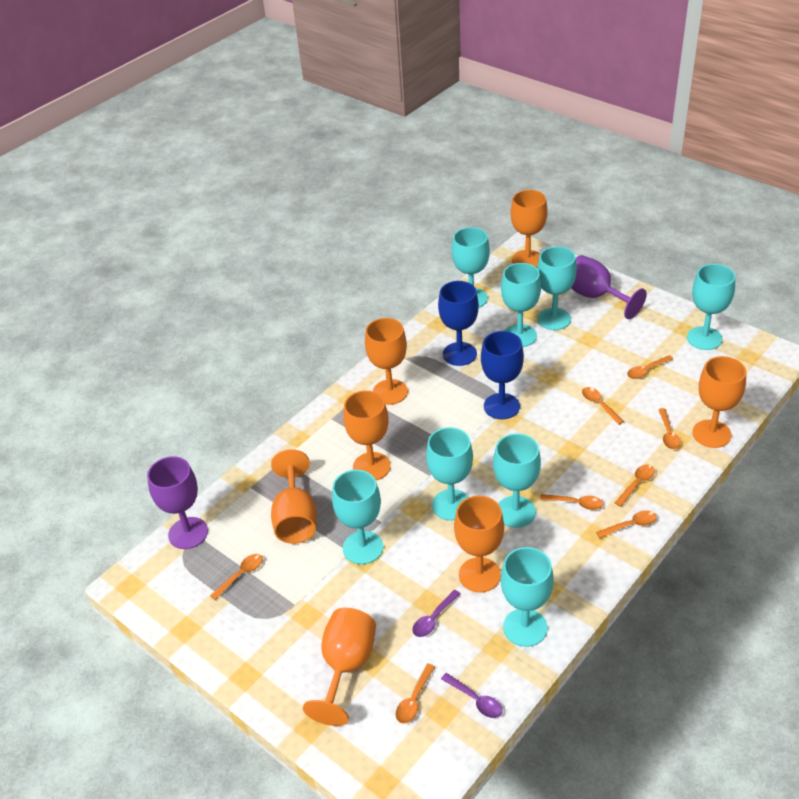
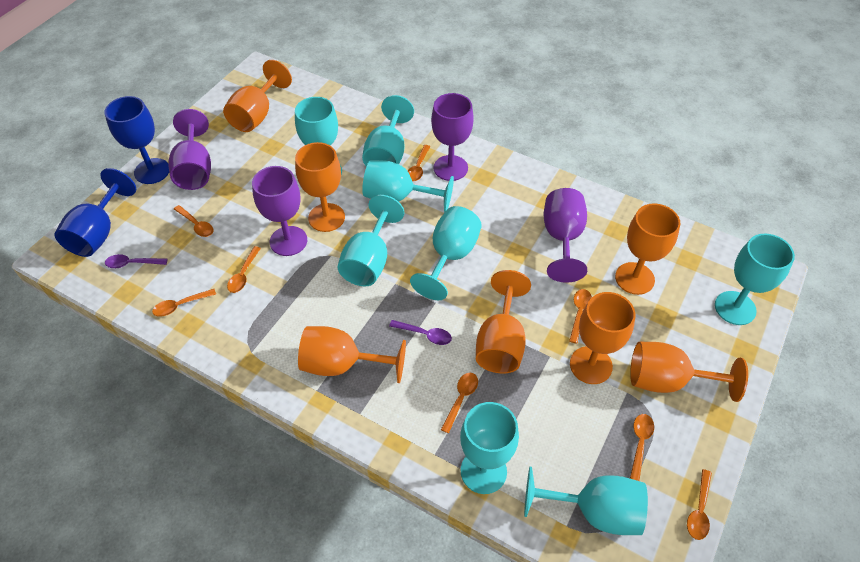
purple goblet: 2 -> 4

